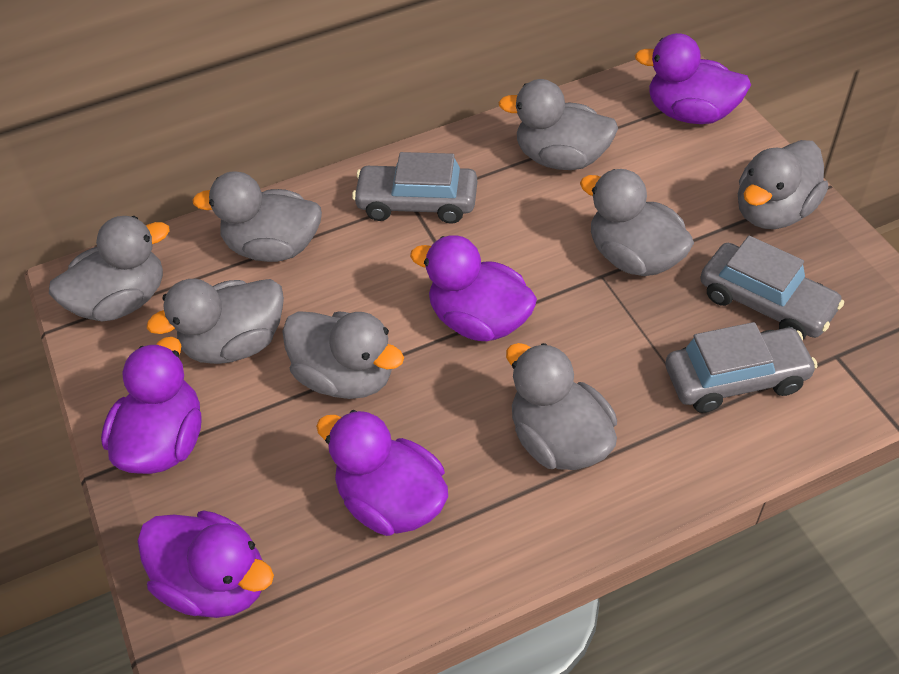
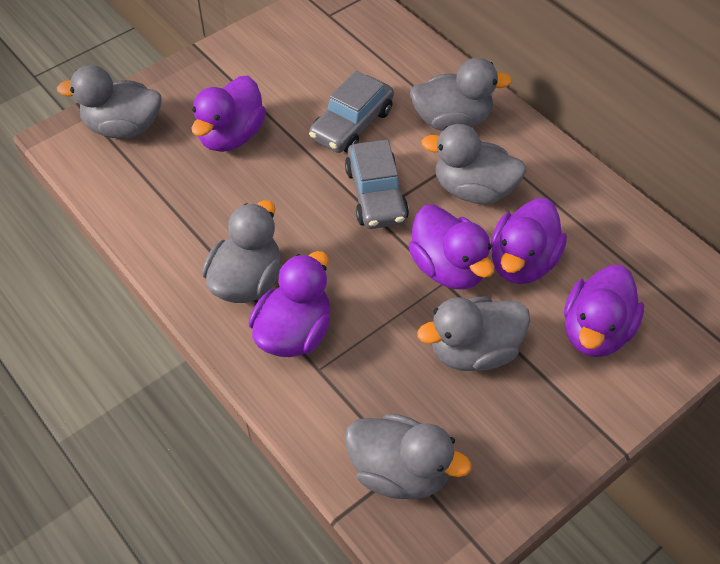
grey car: 3 -> 2
grey duck: 8 -> 6

